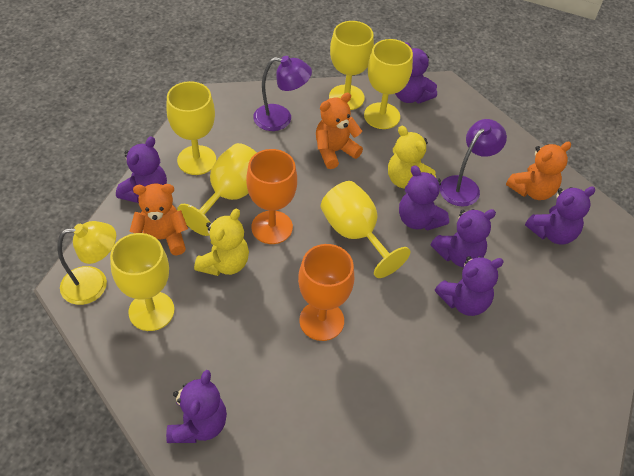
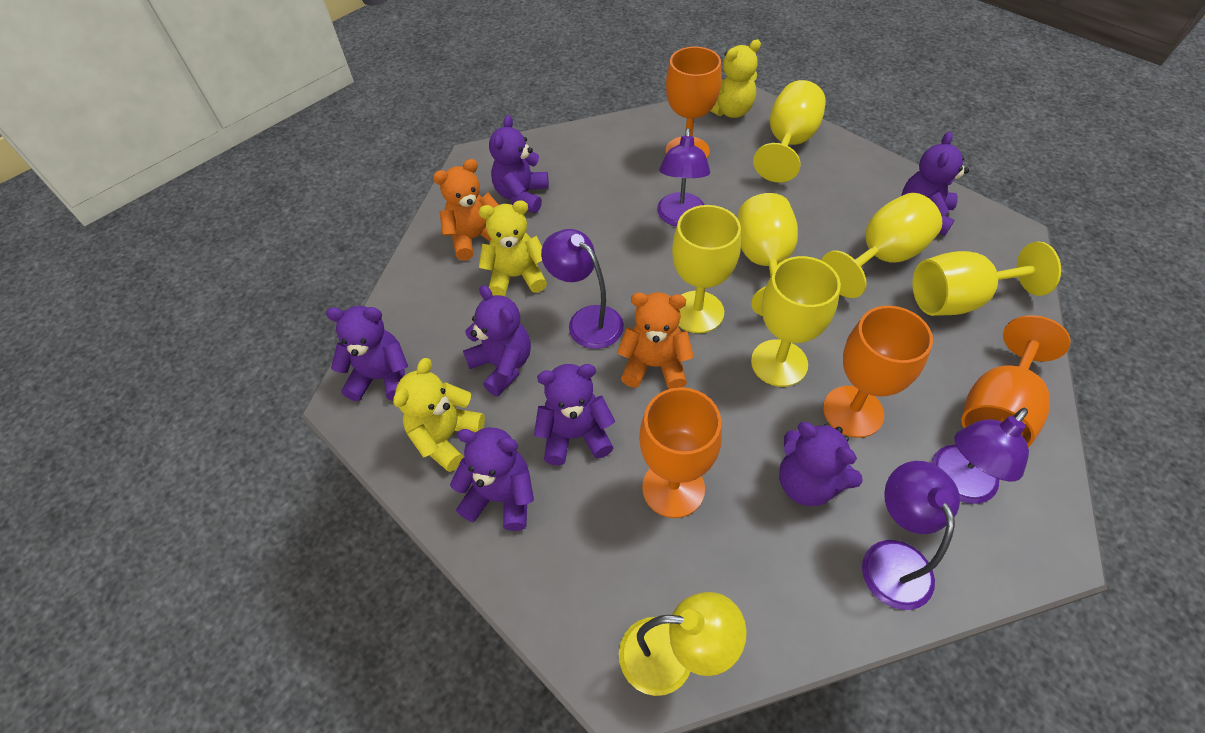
orange goblet: 2 -> 4
orange teddy bear: 3 -> 2
purple lamp: 2 -> 4
yellow teddy bear: 2 -> 3

